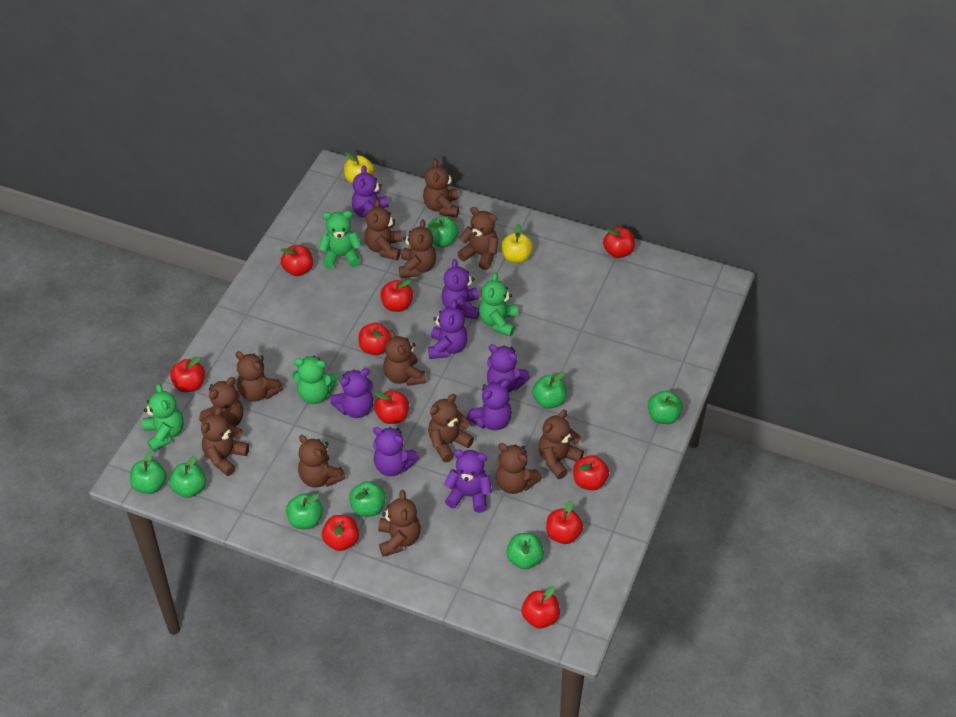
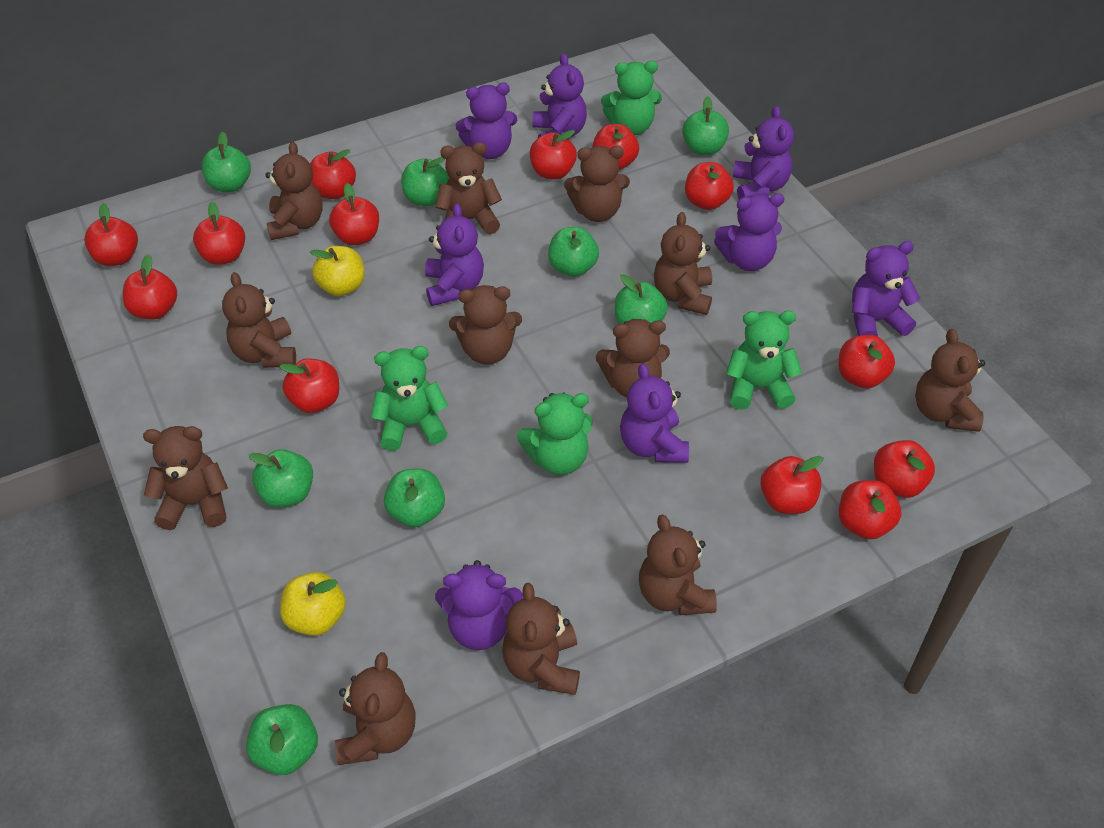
brown teddy bear: 13 -> 12
red apple: 10 -> 13

